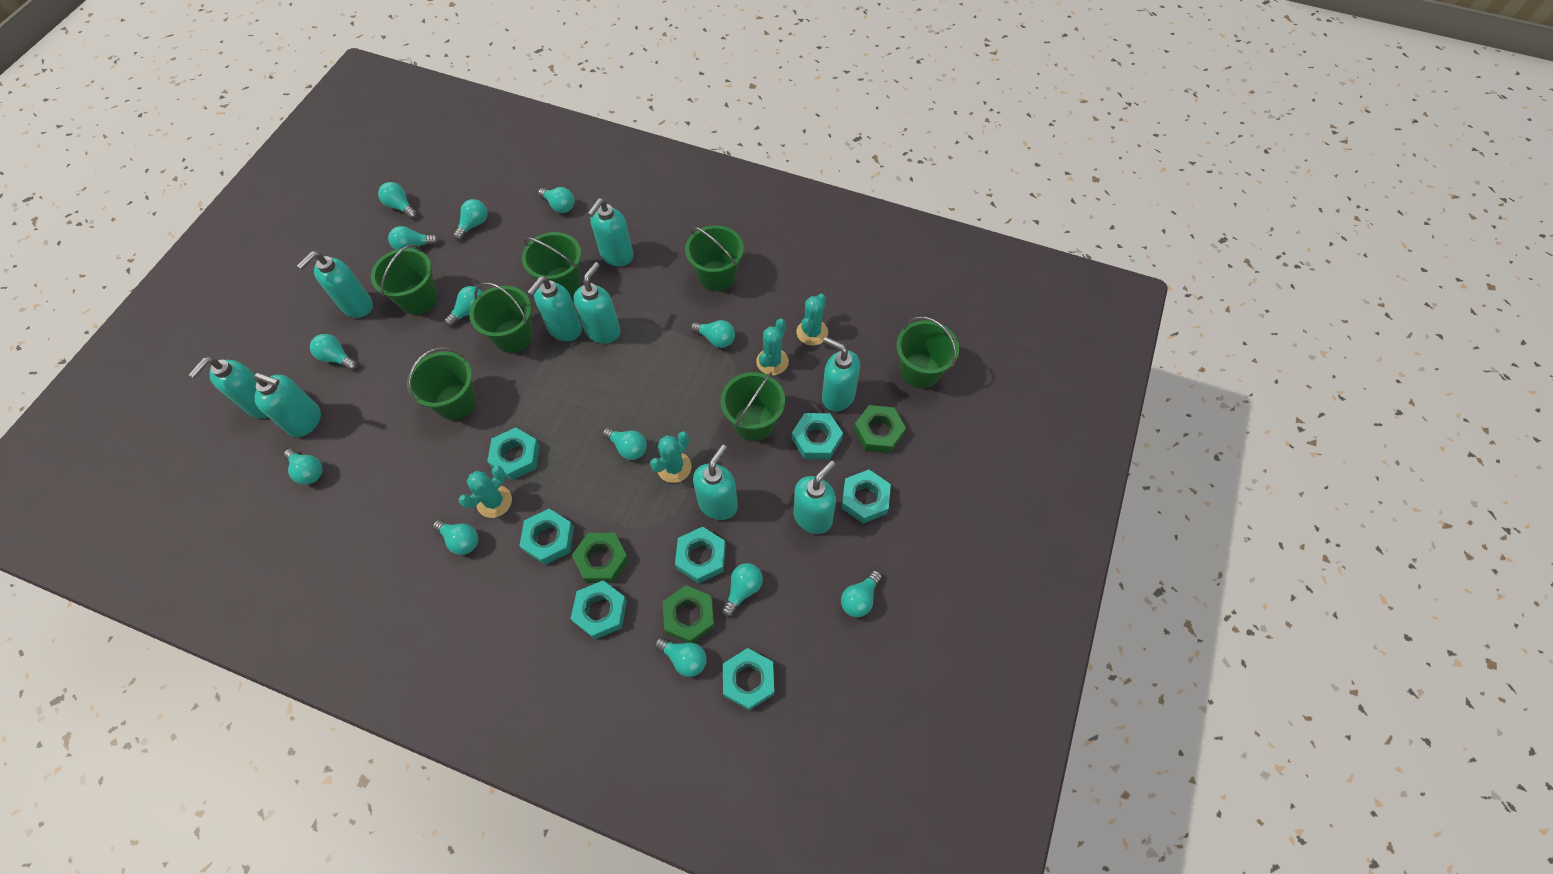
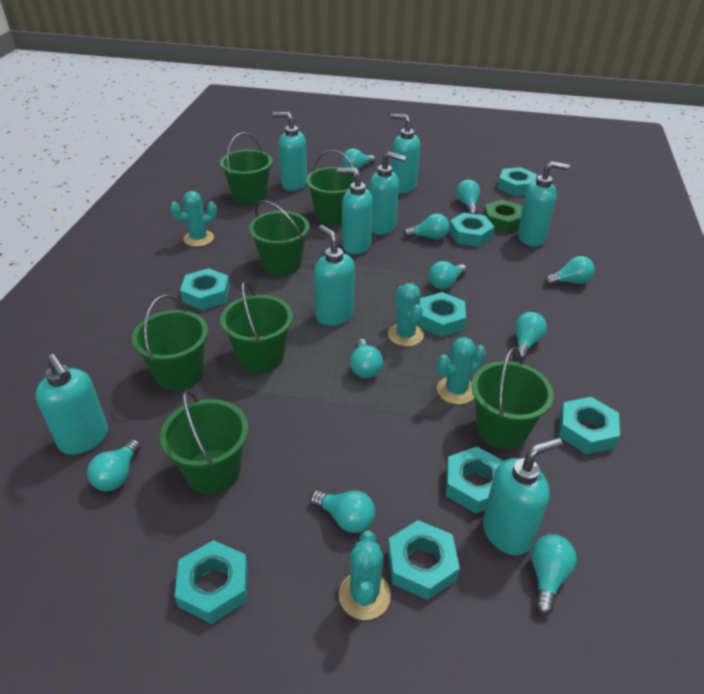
green nut: 3 -> 1
turquoise light bulb: 13 -> 10
turquoise nut: 7 -> 8
turquoise soap dispenser: 9 -> 8

